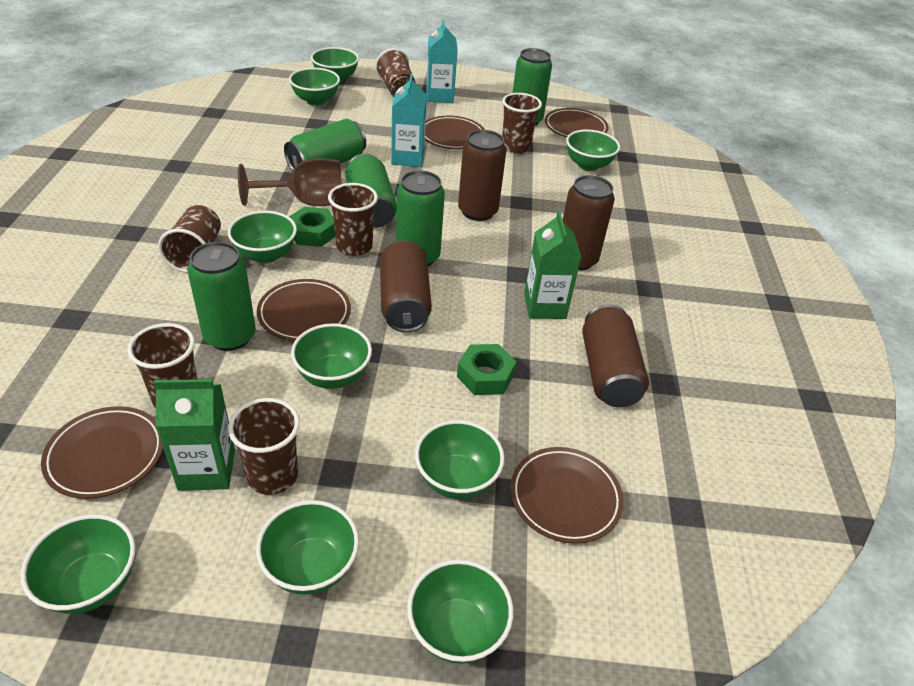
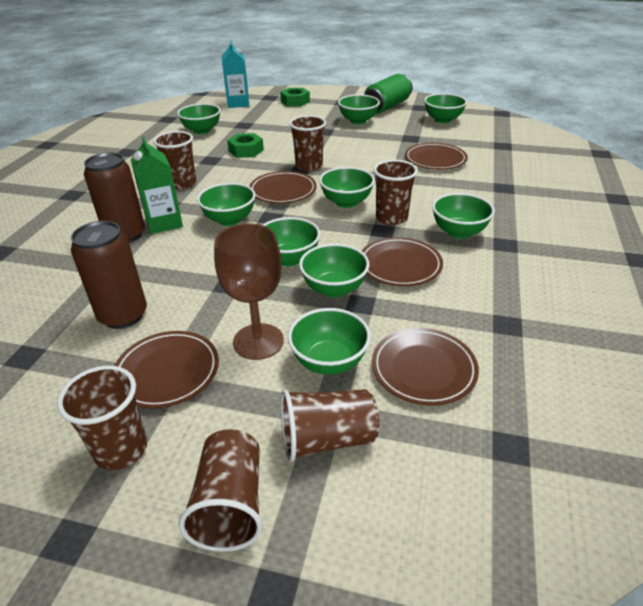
brown can: 4 -> 2
green can: 5 -> 1
green carton: 2 -> 1
turquoise carton: 2 -> 1

